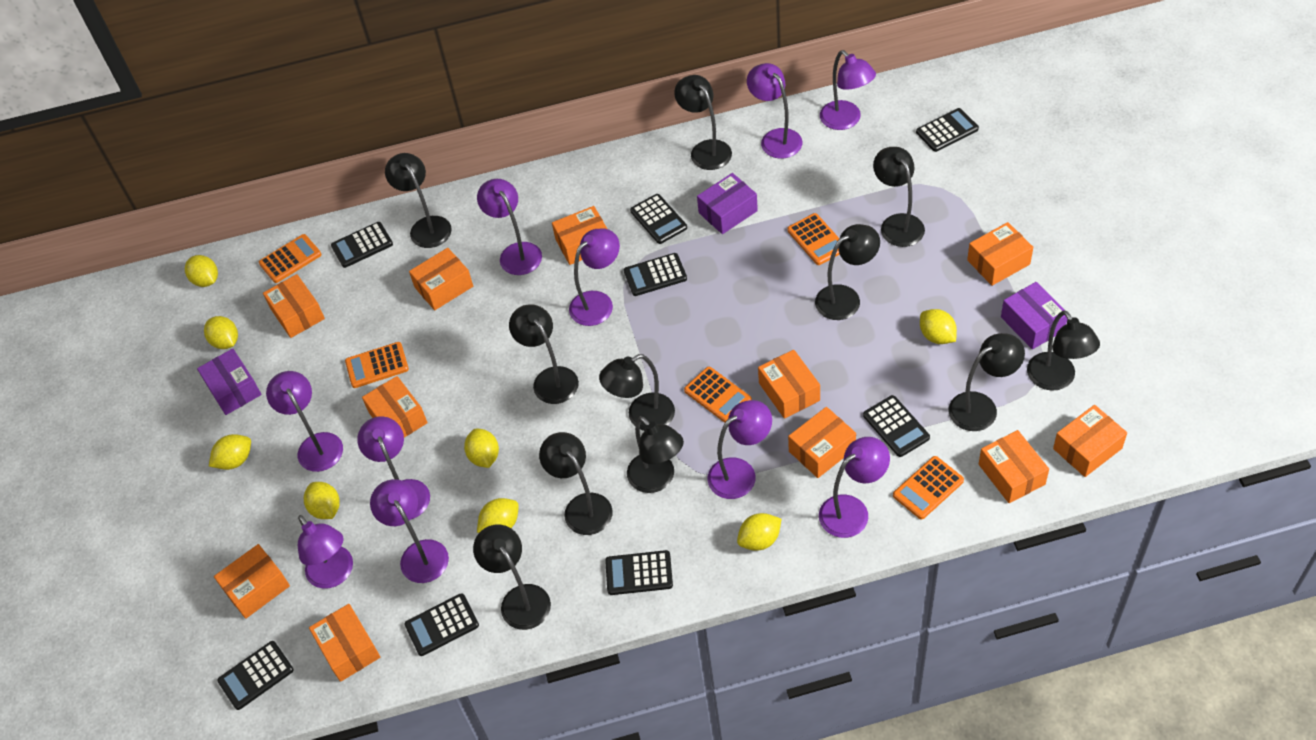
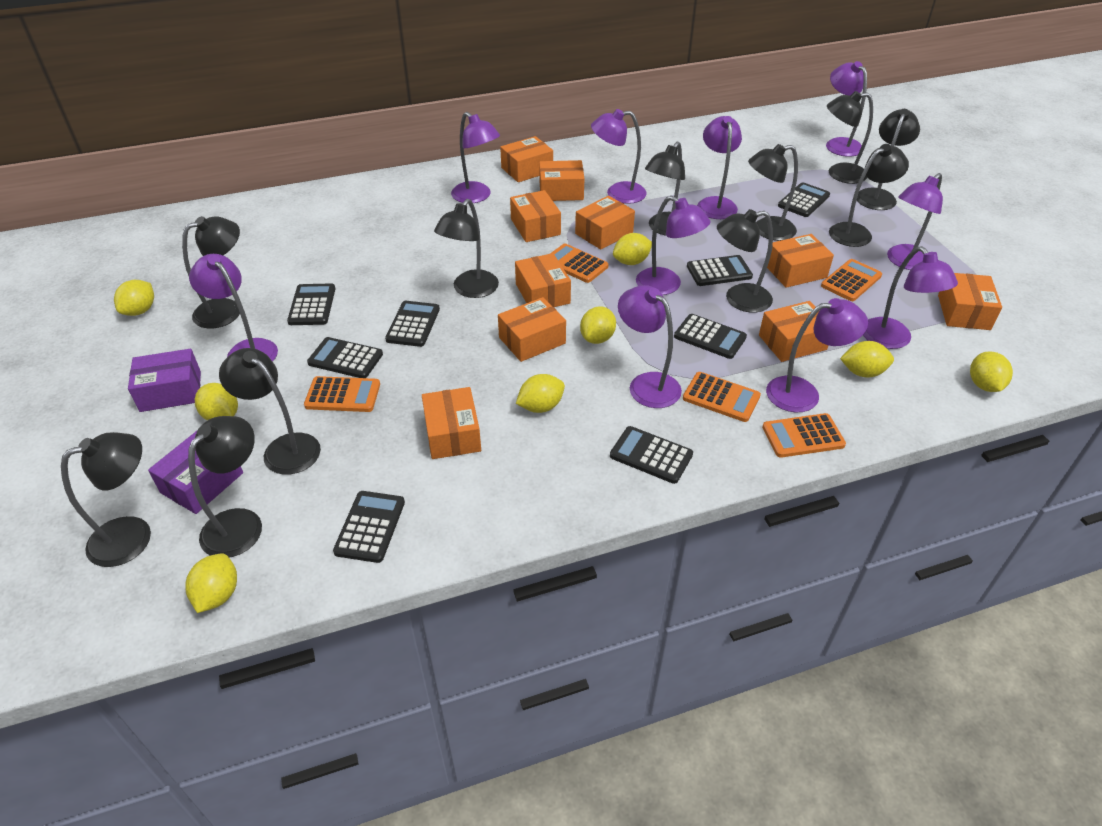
orange box: 11 -> 10
purple box: 3 -> 2

